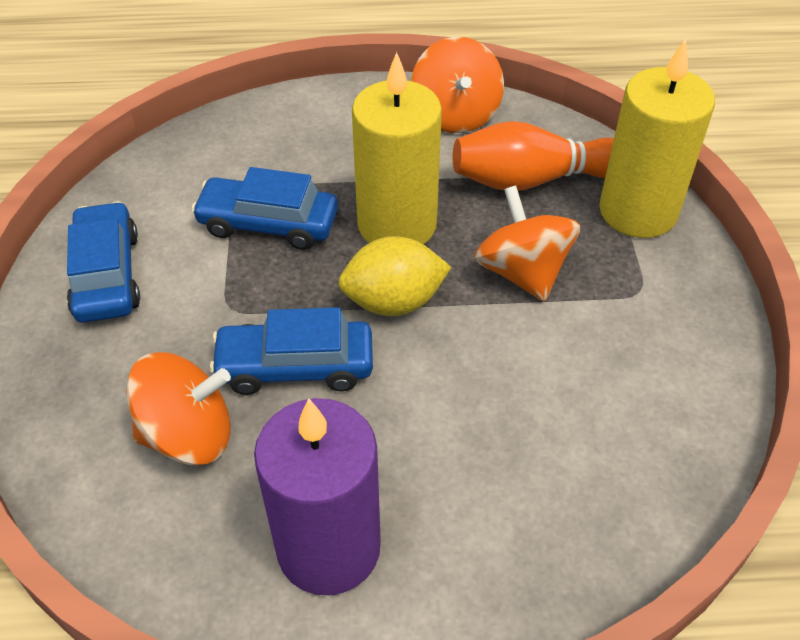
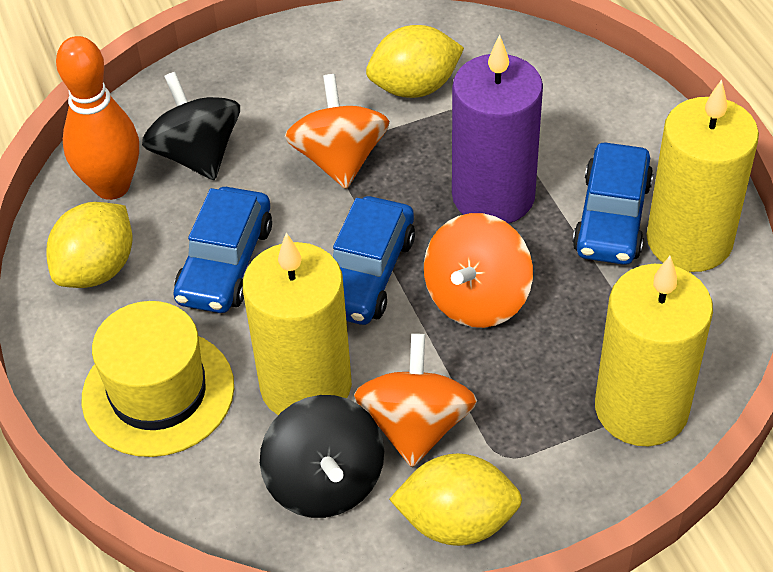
black spinning top: 0 -> 2
yellow candle: 2 -> 3
yellow hat: 0 -> 1
yellow lemon: 1 -> 3

